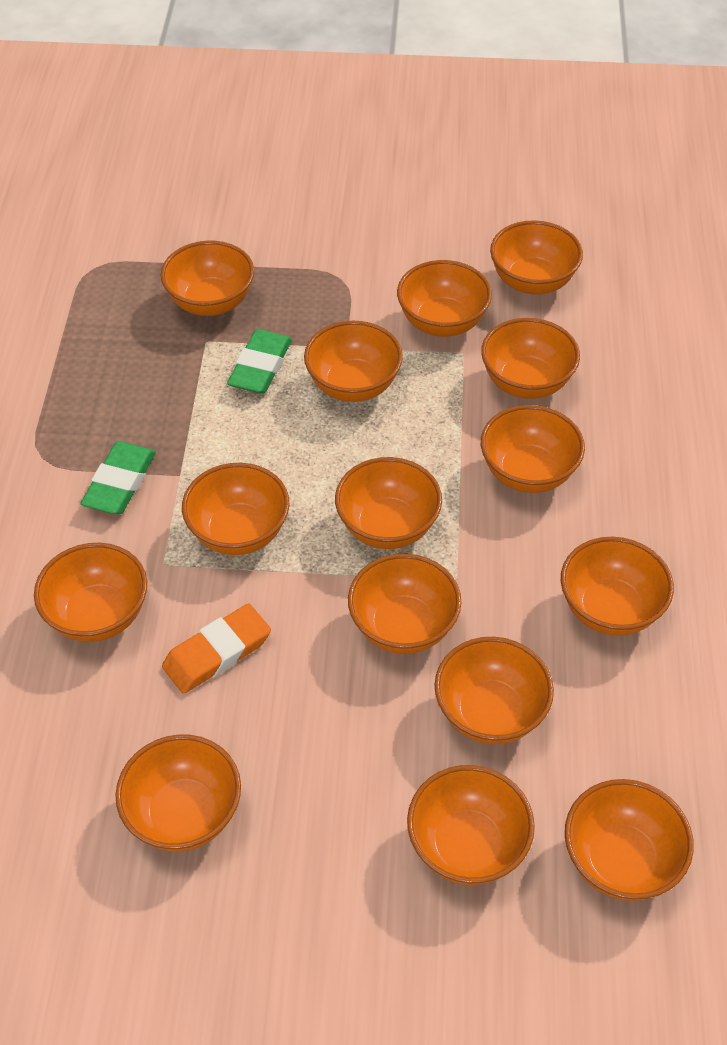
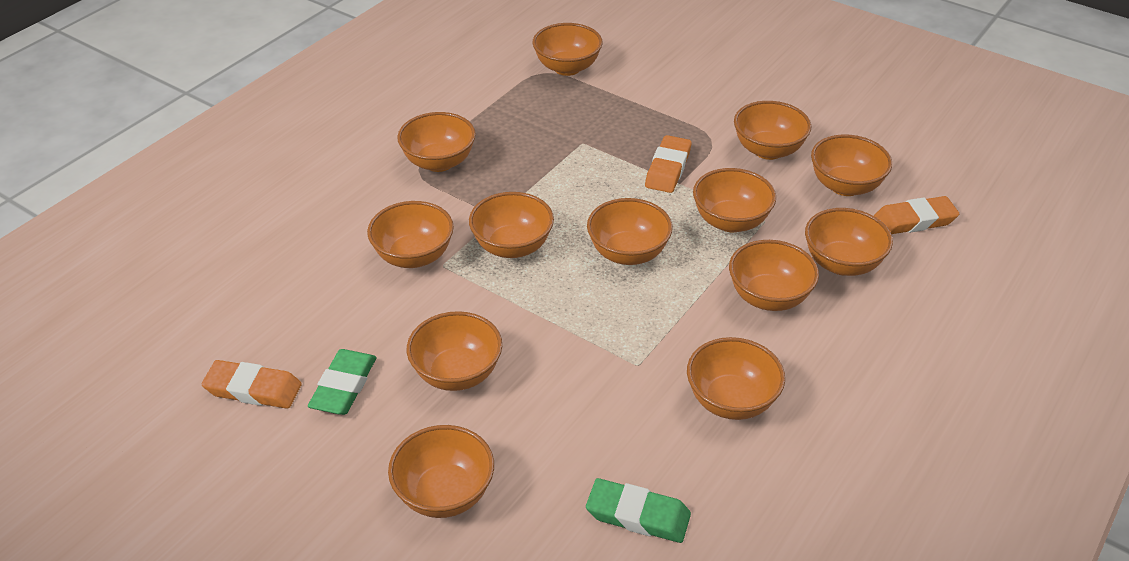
orange bowl: 15 -> 13
orange eraser: 1 -> 3

